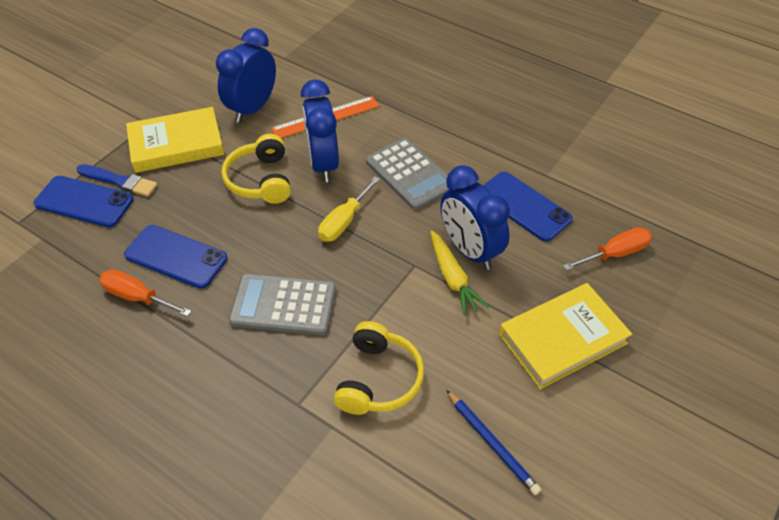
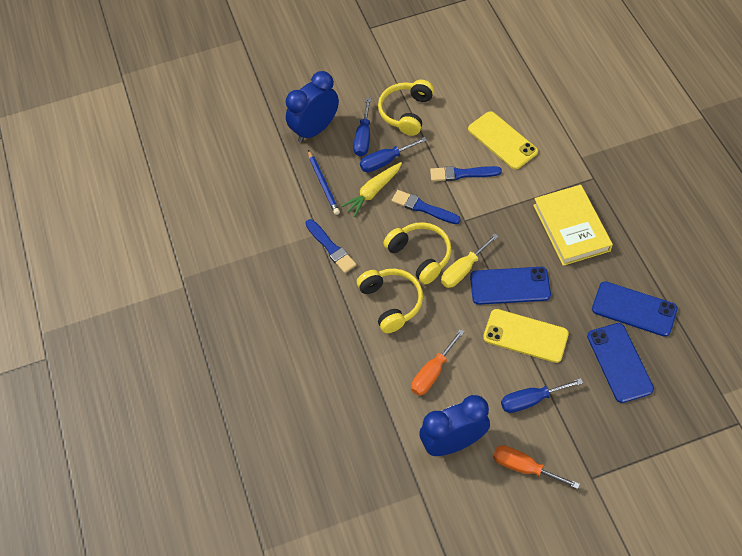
blue brush: 1 -> 3
blue clock: 3 -> 2
blue screwdriver: 0 -> 3
grey calculator: 2 -> 0
orange ruler: 1 -> 0
yellow book: 2 -> 1
yellow headphones: 2 -> 3
yellow phone: 0 -> 2

